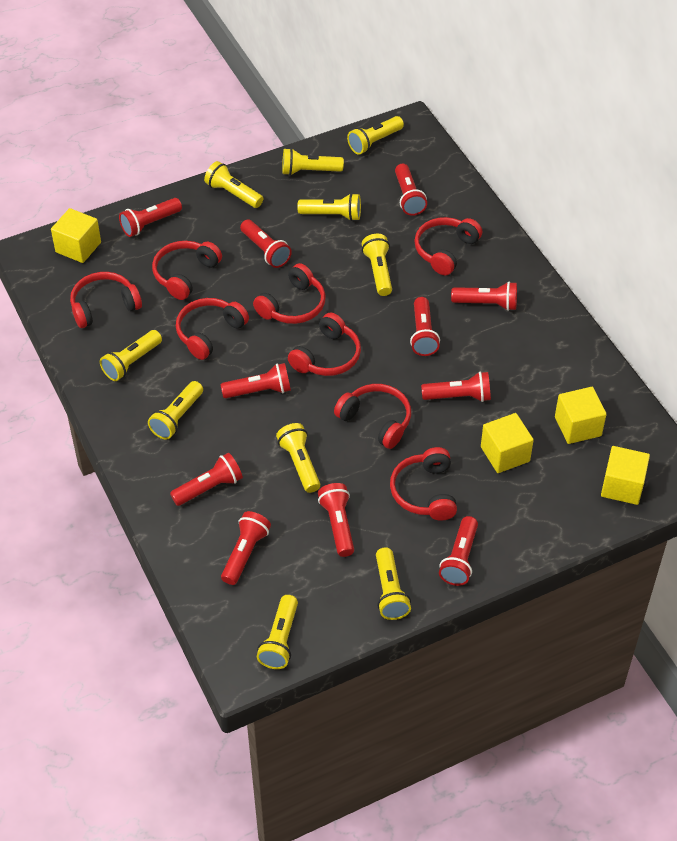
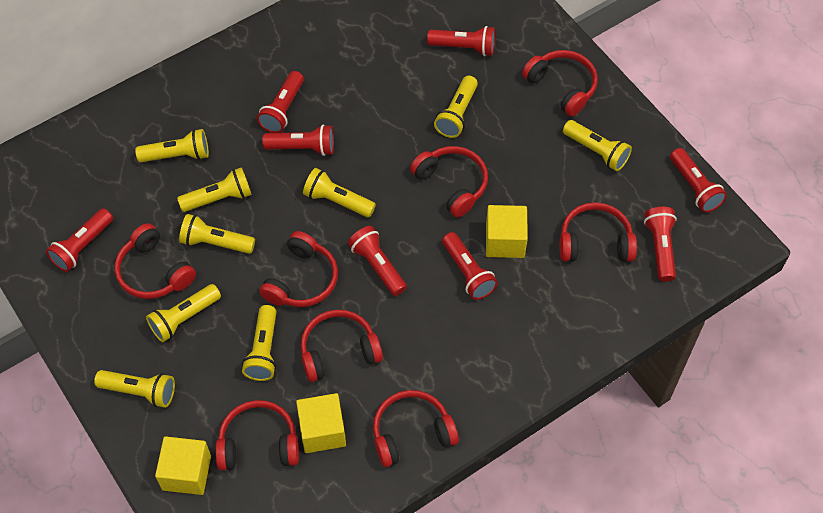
red flashlight: 11 -> 8
yellow cube: 4 -> 3
yellow flashlight: 10 -> 9

